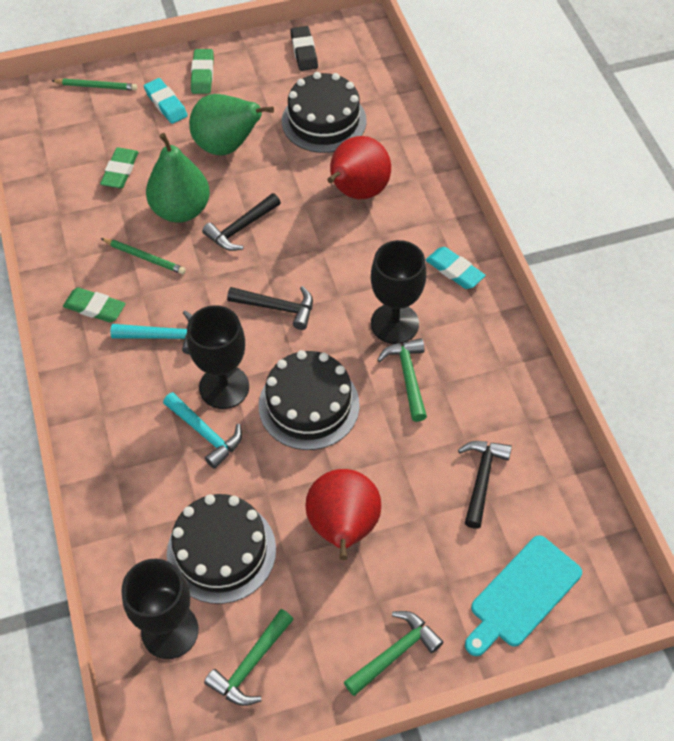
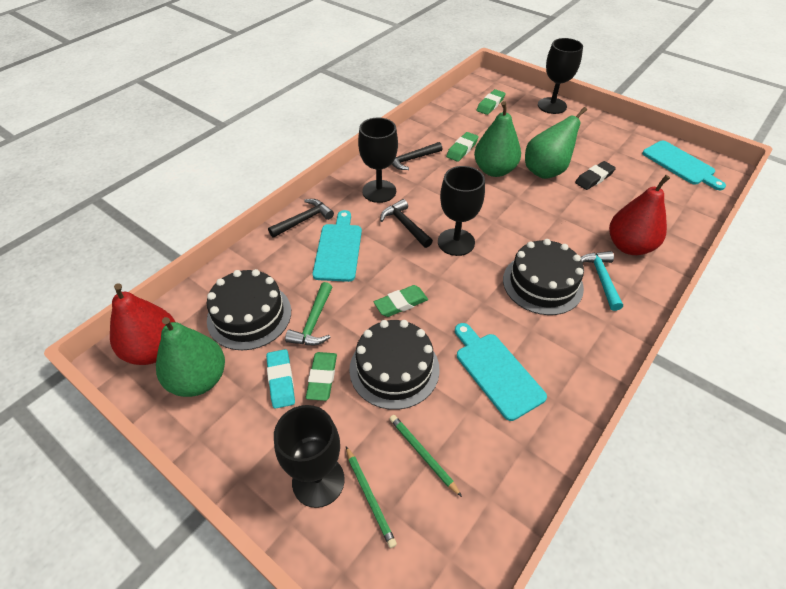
black goblet: 3 -> 4
green eraser: 3 -> 4
green hammer: 3 -> 1
green pear: 2 -> 3
turquoise cutting board: 1 -> 3
turquoise eraser: 2 -> 1
turquoise hammer: 2 -> 1

